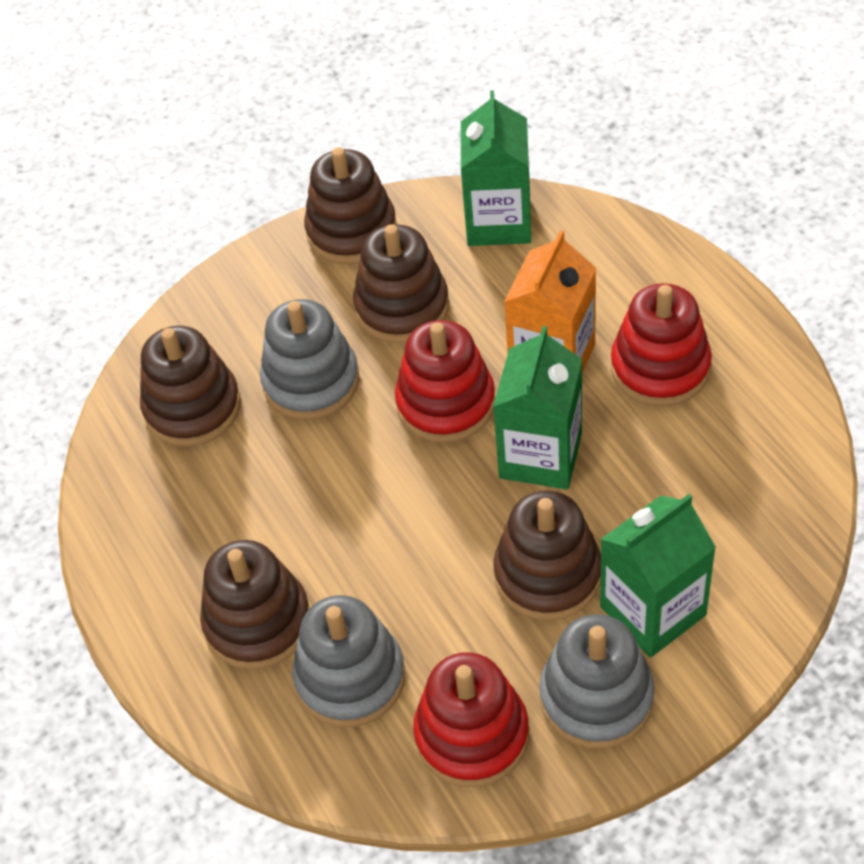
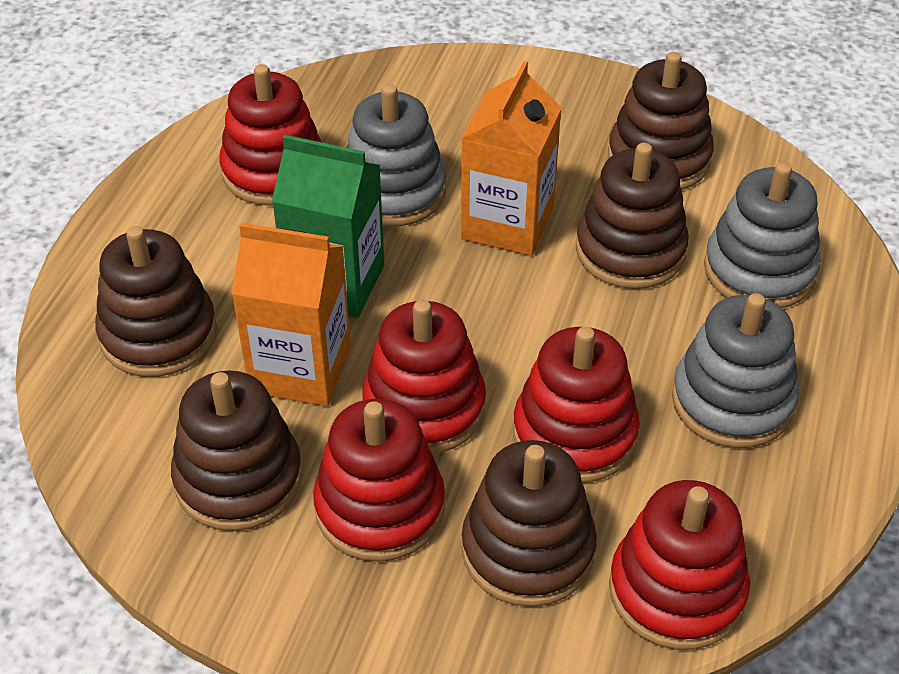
green carton: 3 -> 1
orange carton: 1 -> 2
red stacking toy: 3 -> 5

